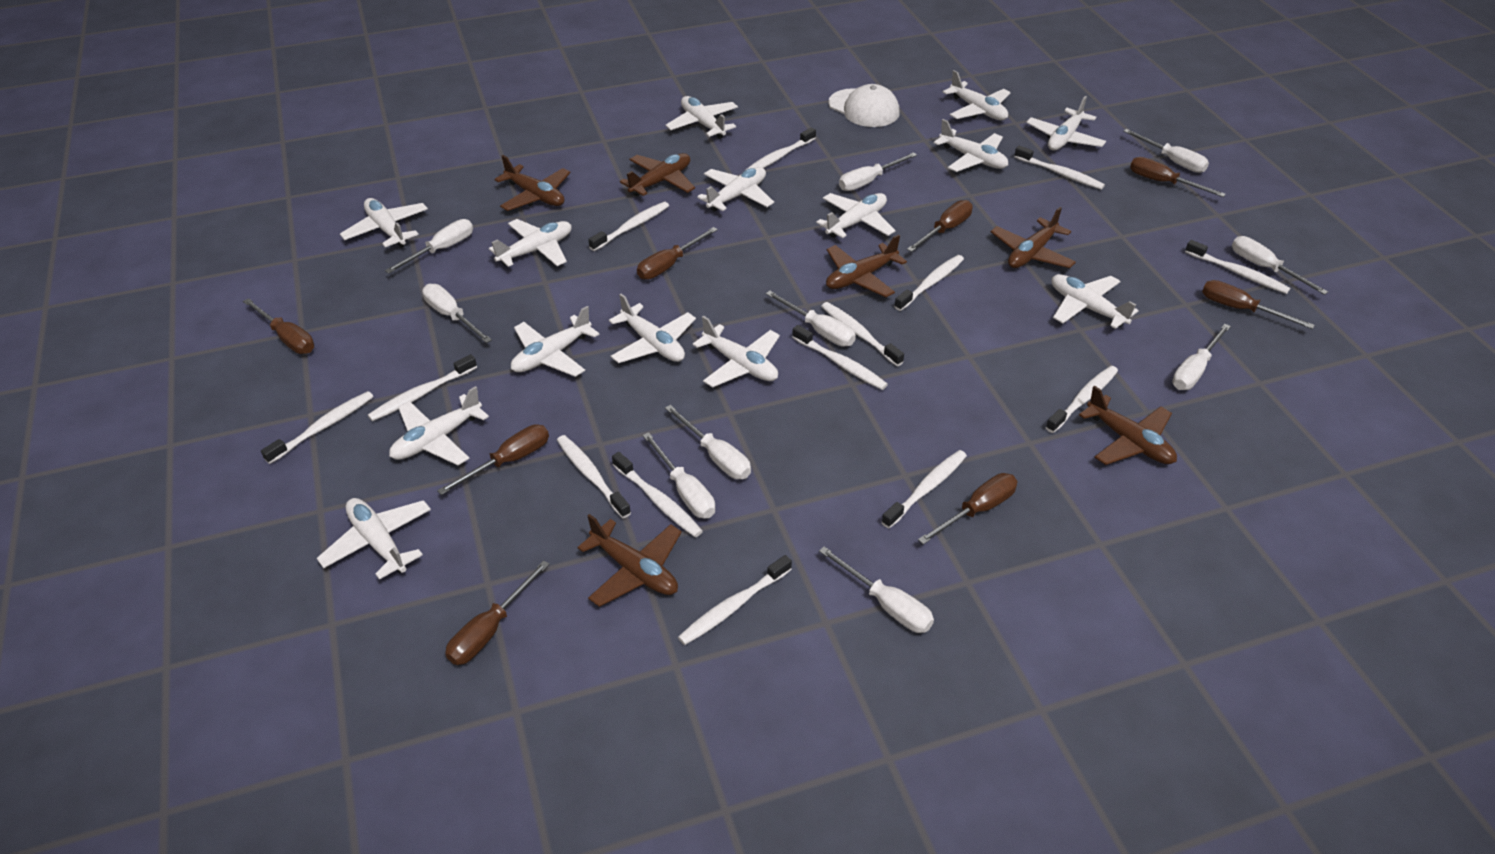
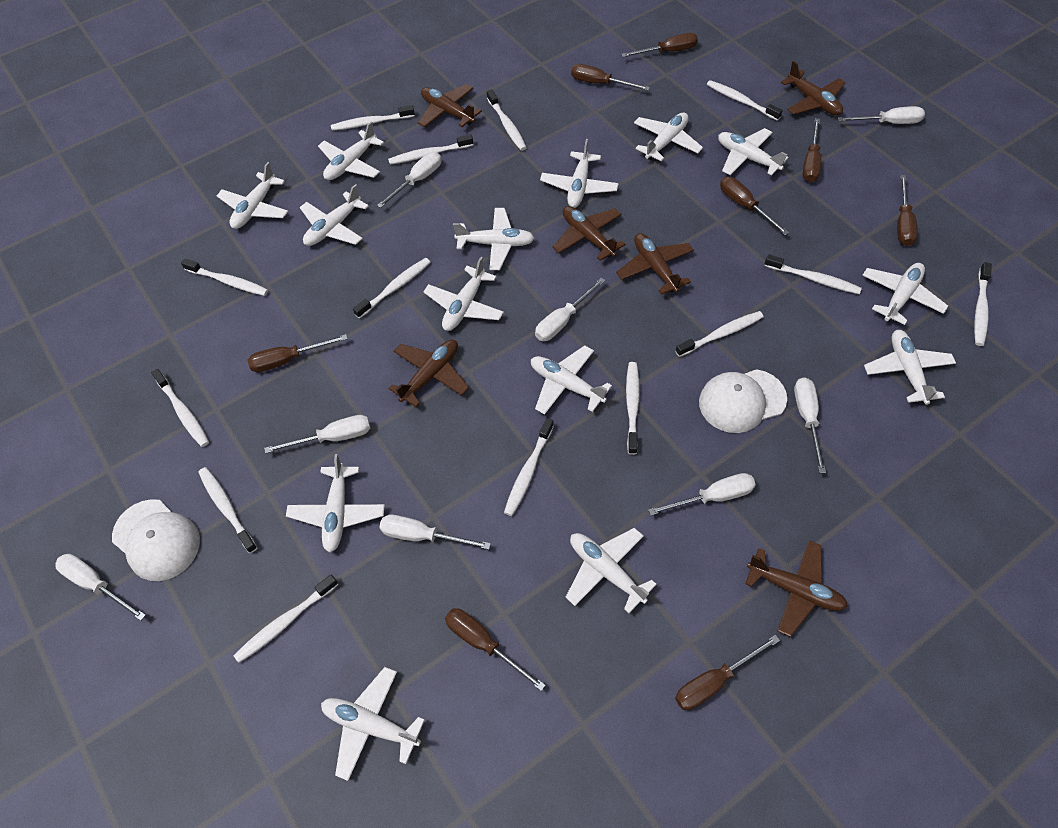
white cap: 1 -> 2
white screwdriver: 10 -> 8

